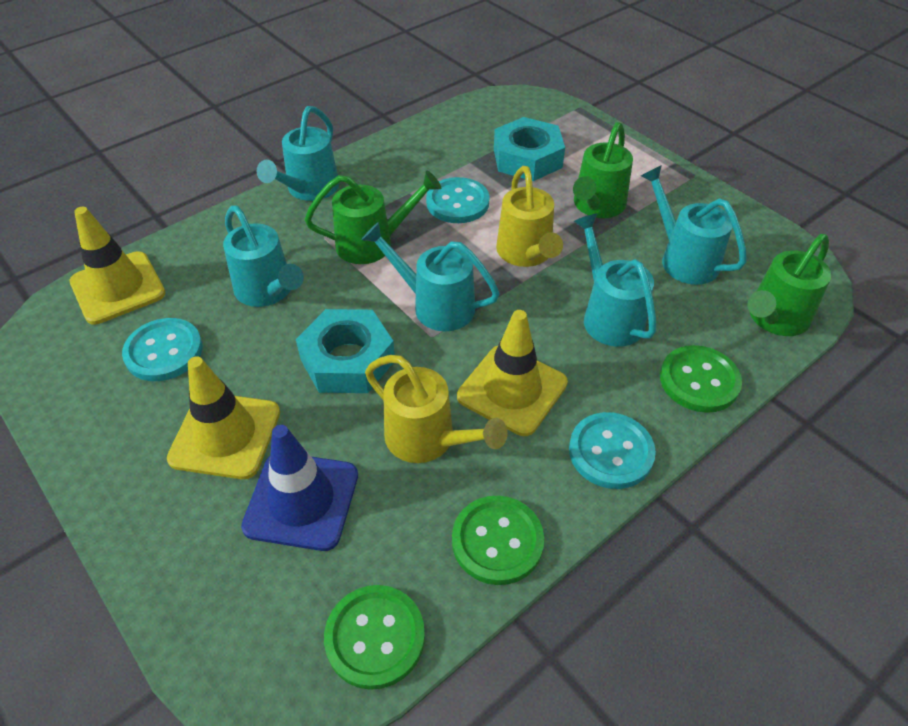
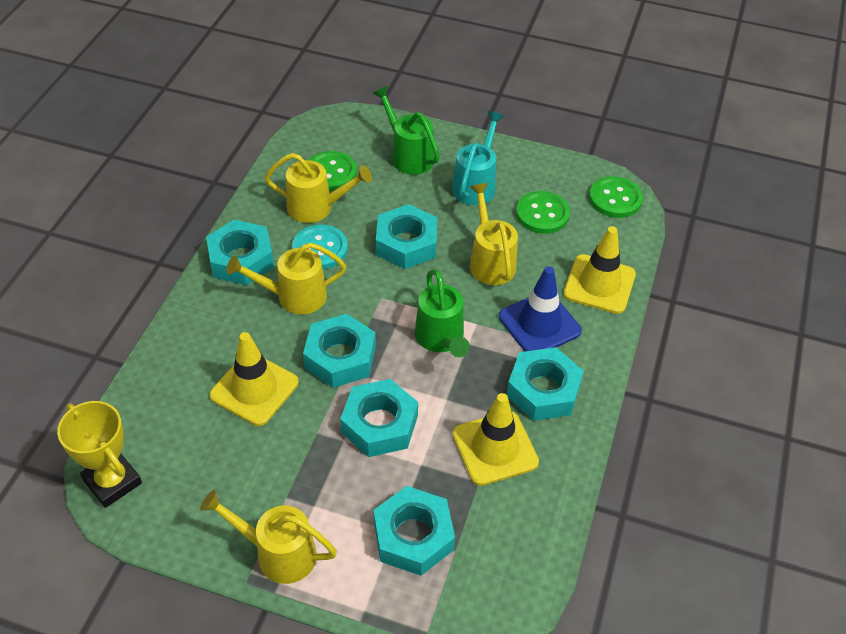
green watering can: 3 -> 2
turquoise button: 3 -> 1
turquoise nut: 2 -> 6
turquoise watering can: 5 -> 1
yellow trophy: 0 -> 1
yellow watering can: 2 -> 4

